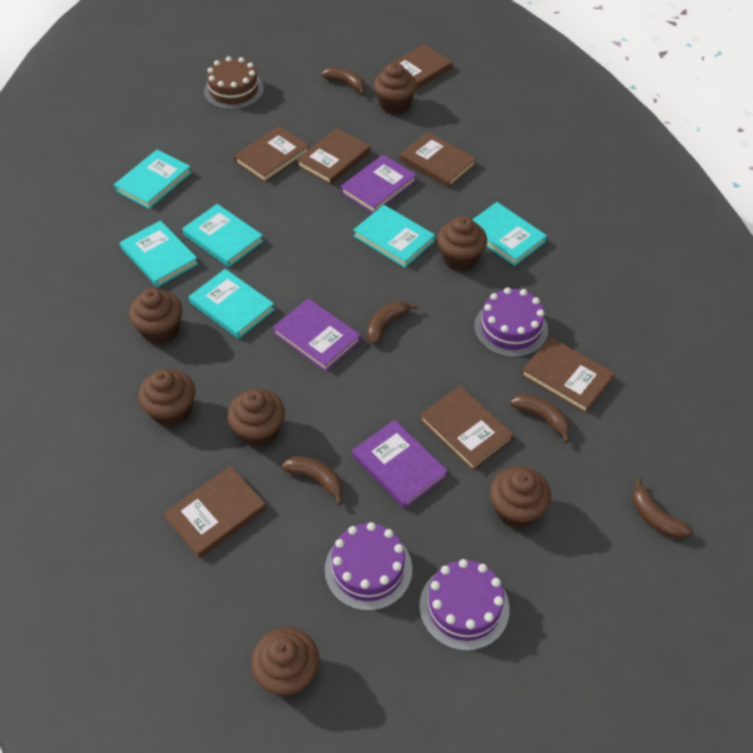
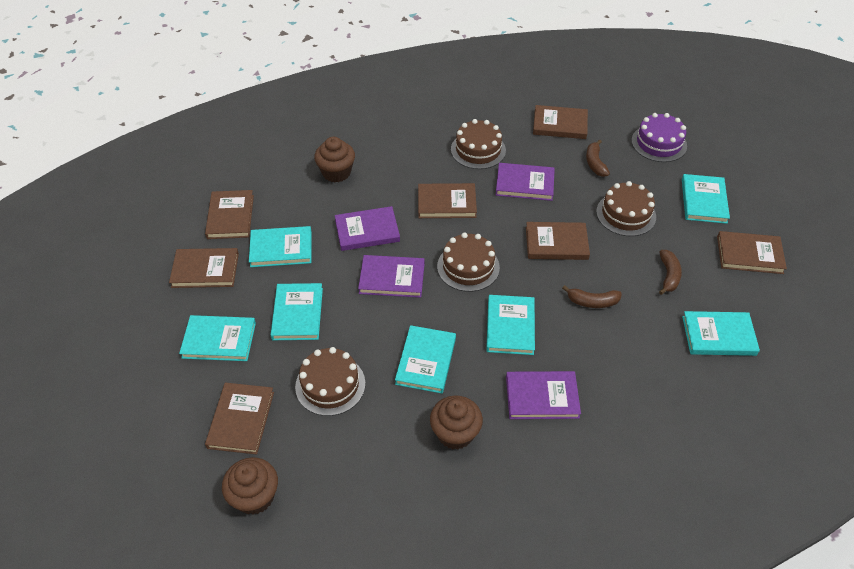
brown banana: 5 -> 3
brown cake: 1 -> 4
brown cupcake: 7 -> 3
purple book: 3 -> 4
purple cake: 3 -> 1
turquoise book: 6 -> 7

